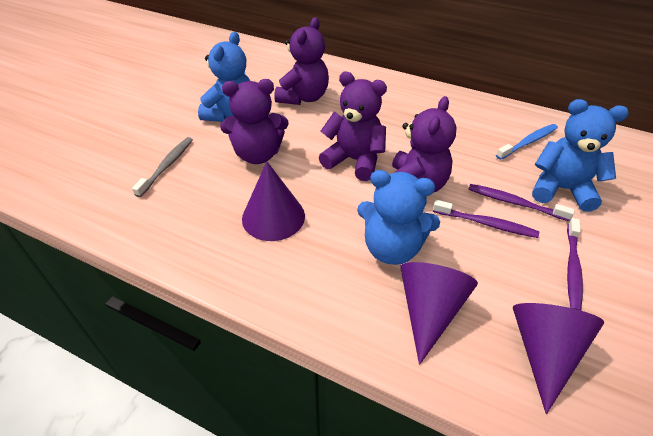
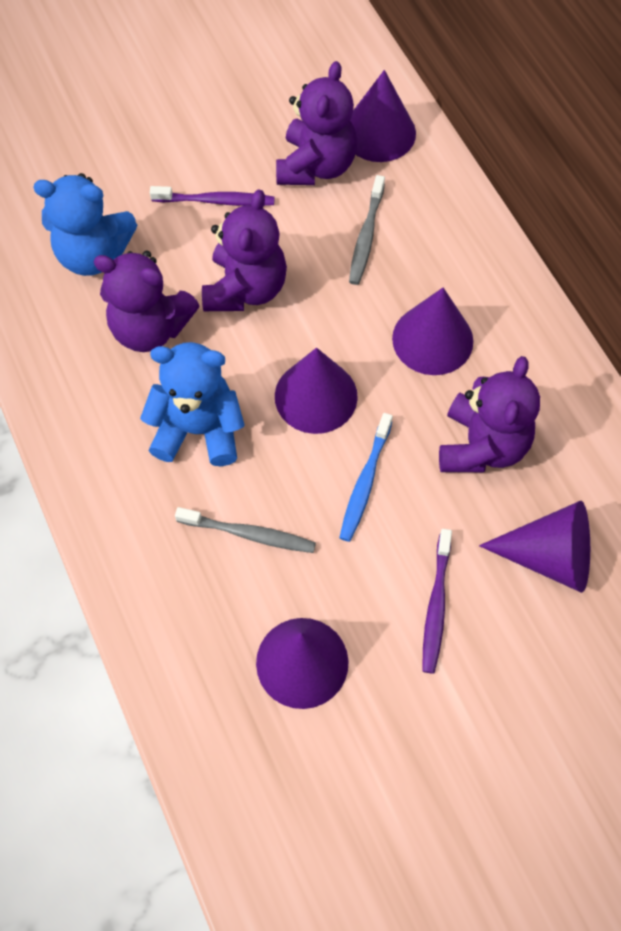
blue teddy bear: 3 -> 2
grey toothbrush: 1 -> 2
purple cone: 3 -> 5
purple toothbrush: 3 -> 2

